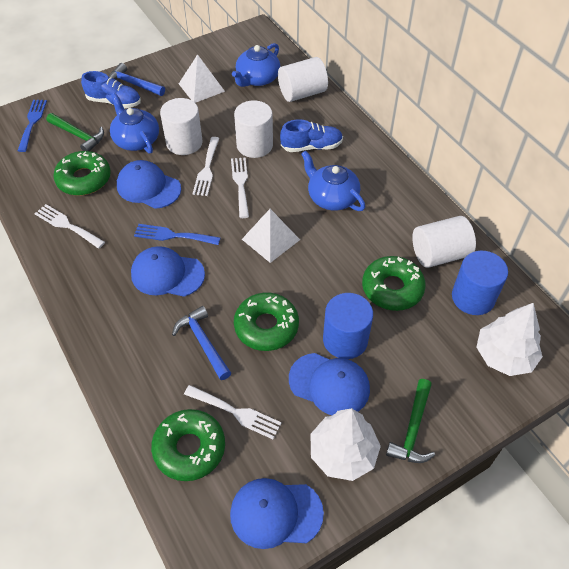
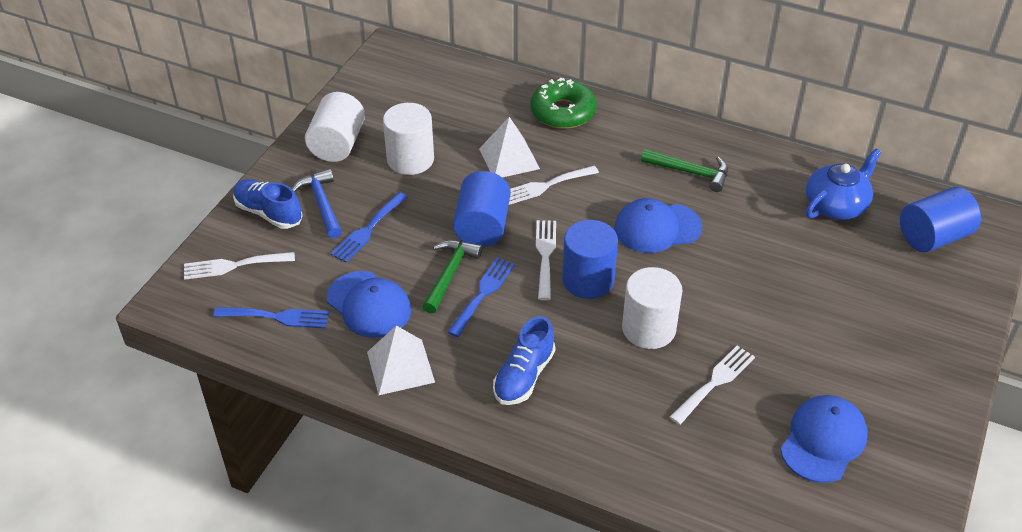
blue cap: 4 -> 3
blue cylinder: 2 -> 3
blue fork: 2 -> 3
blue hammer: 2 -> 1
blue teapot: 3 -> 1
green donut: 4 -> 1
white cylinder: 4 -> 3
white tree: 2 -> 0

